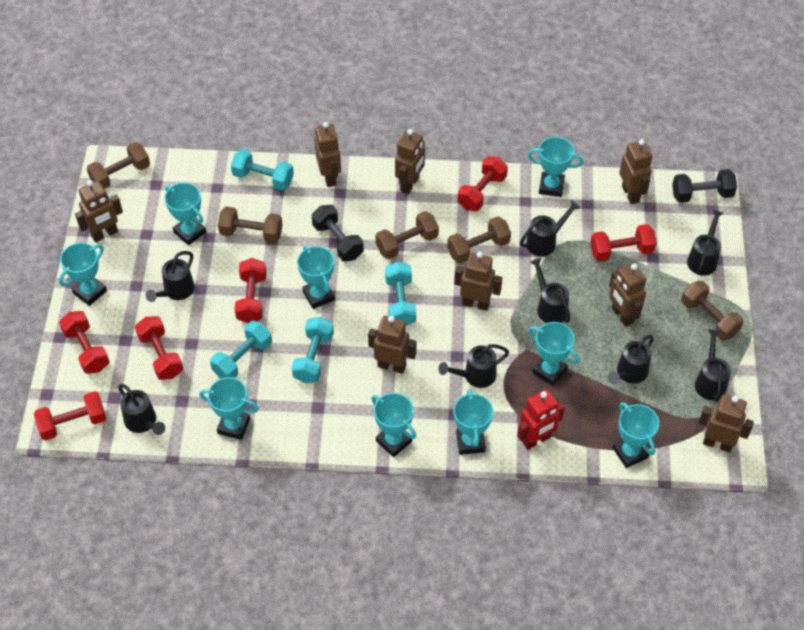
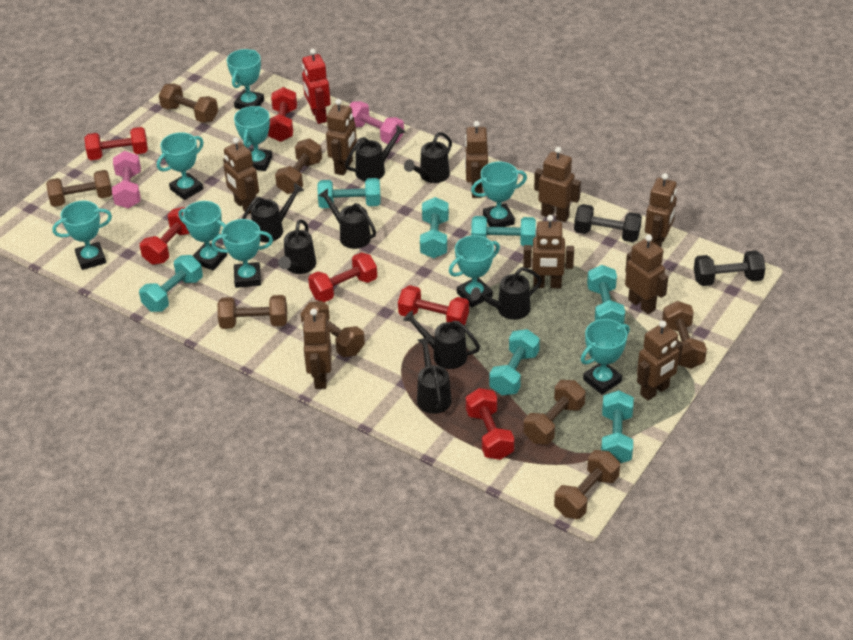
brown dumbbell: 5 -> 8
brown robot: 8 -> 9
pink dumbbell: 0 -> 2
turquoise dumbbell: 4 -> 7

